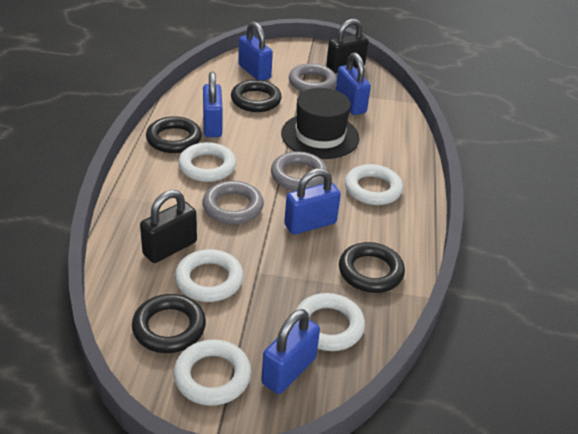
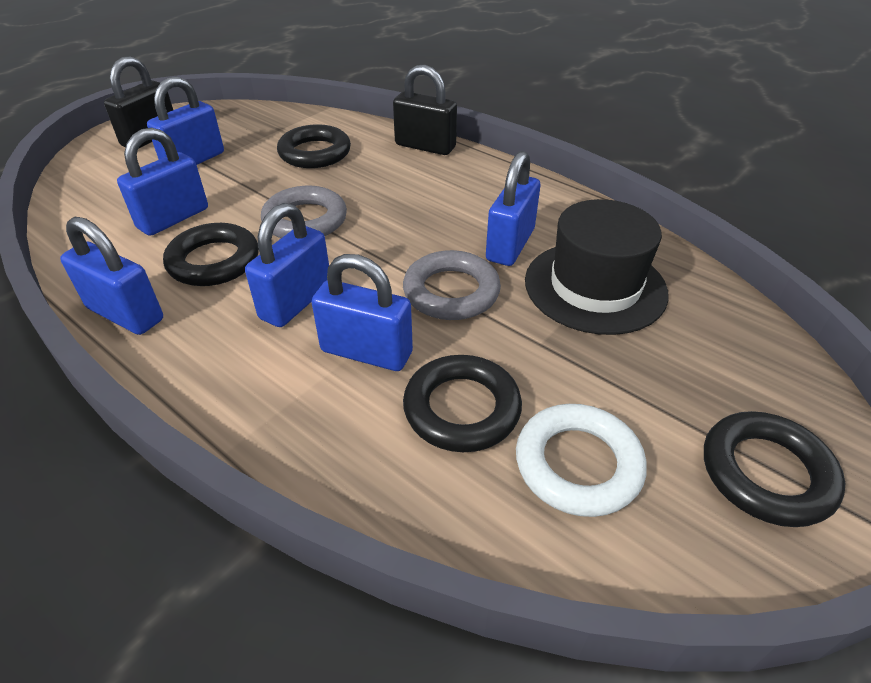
blue padlock: 5 -> 6
grey ring: 3 -> 2
white ring: 5 -> 1

